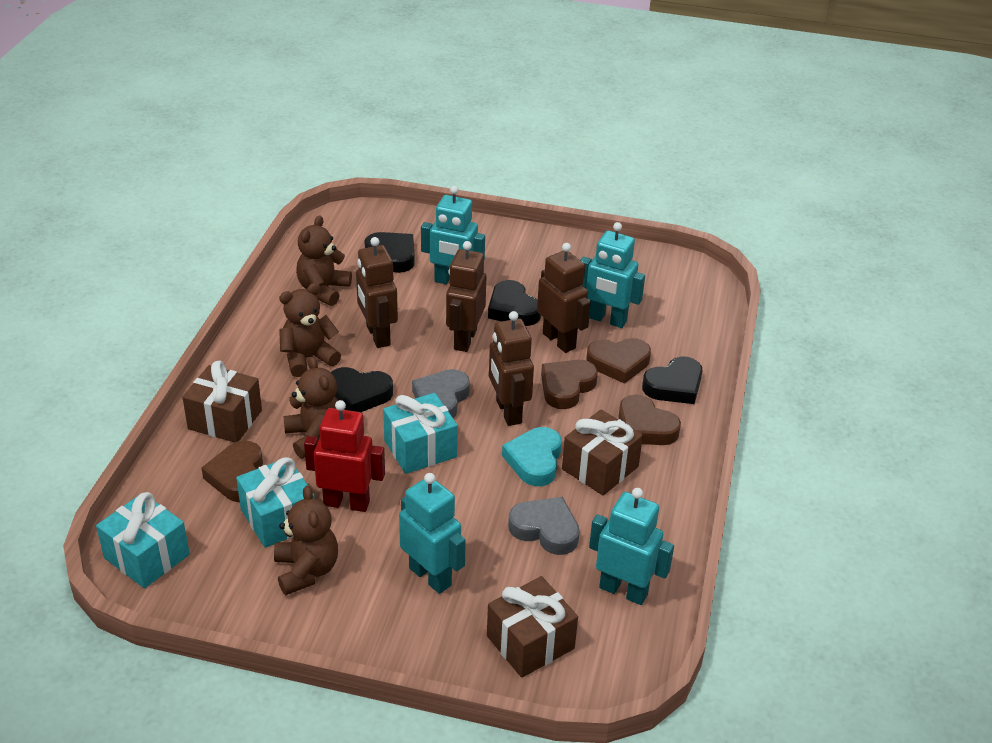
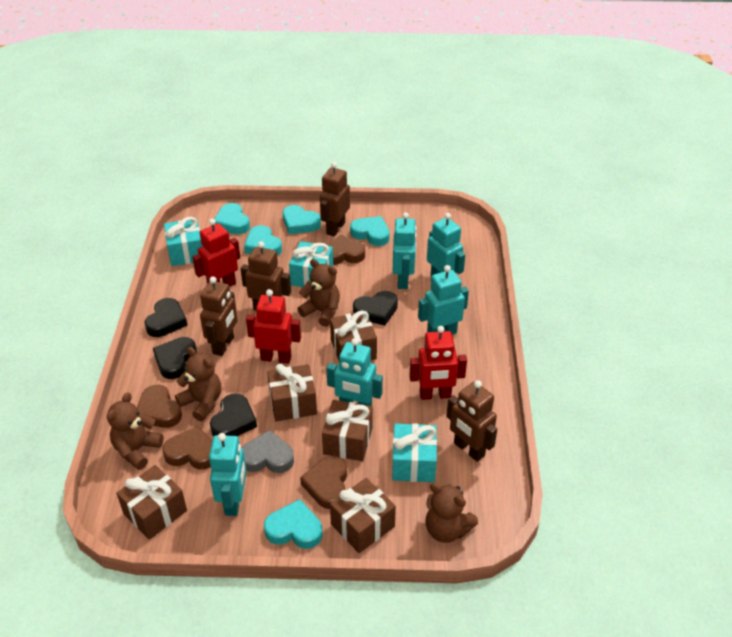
brown gift: 3 -> 5
grey heart: 2 -> 1
red robot: 1 -> 3
turquoise heart: 1 -> 5
turquoise robot: 4 -> 5

